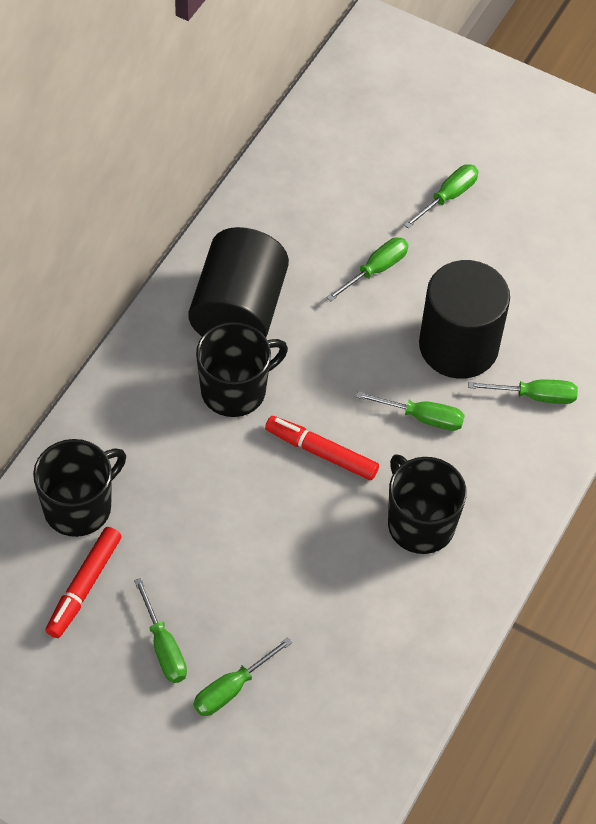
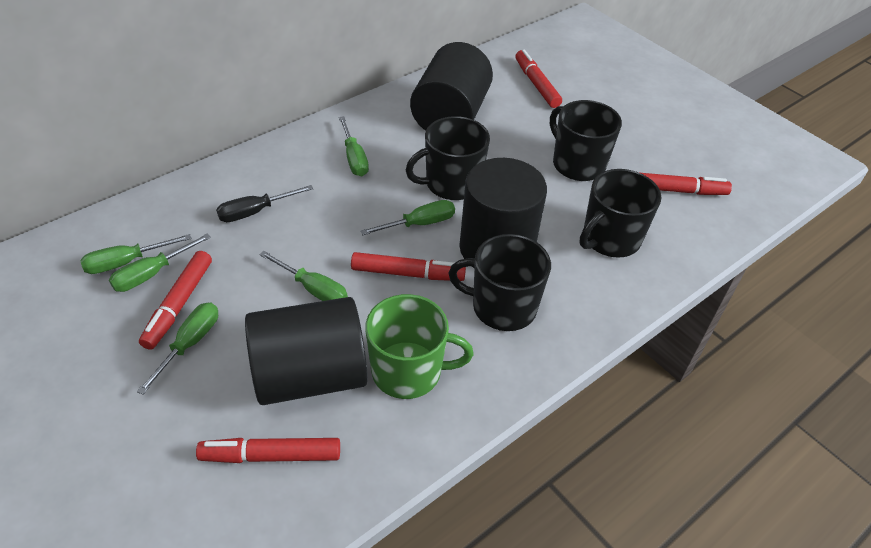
black cylinder: 2 -> 3
black mug: 3 -> 4
black screwdriver: 0 -> 1
green mug: 0 -> 1
red marker: 2 -> 5

